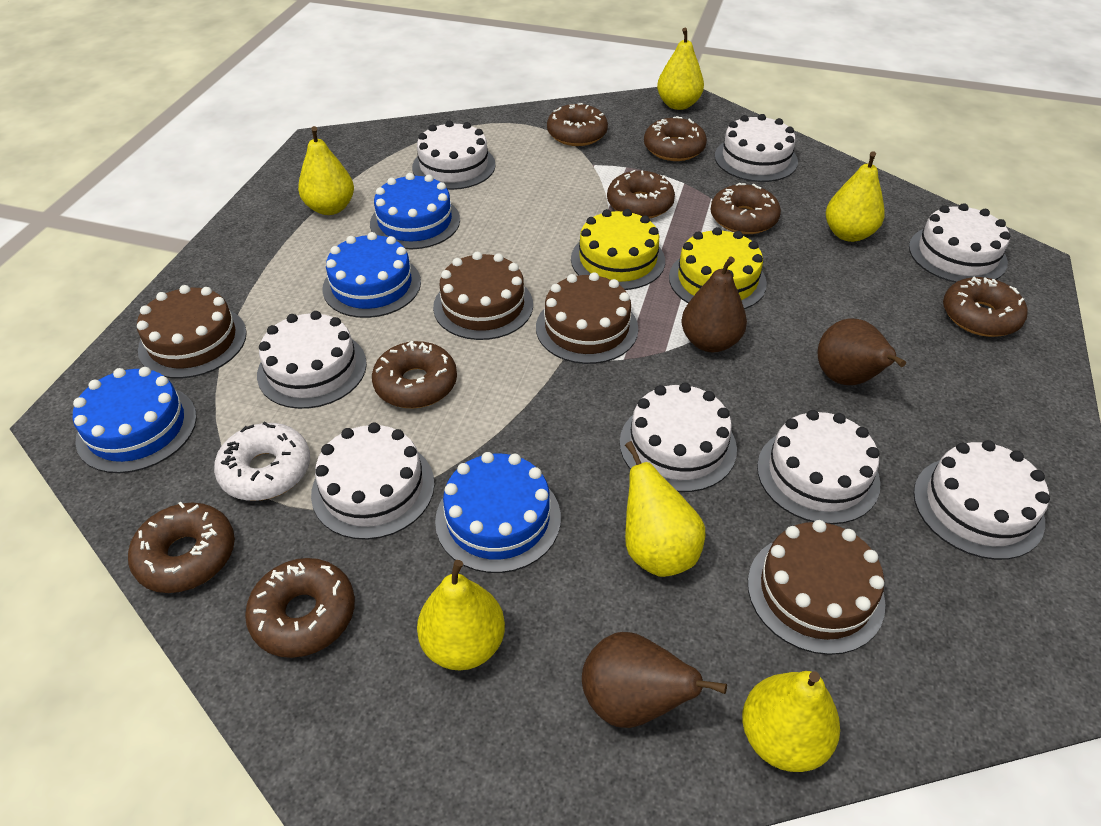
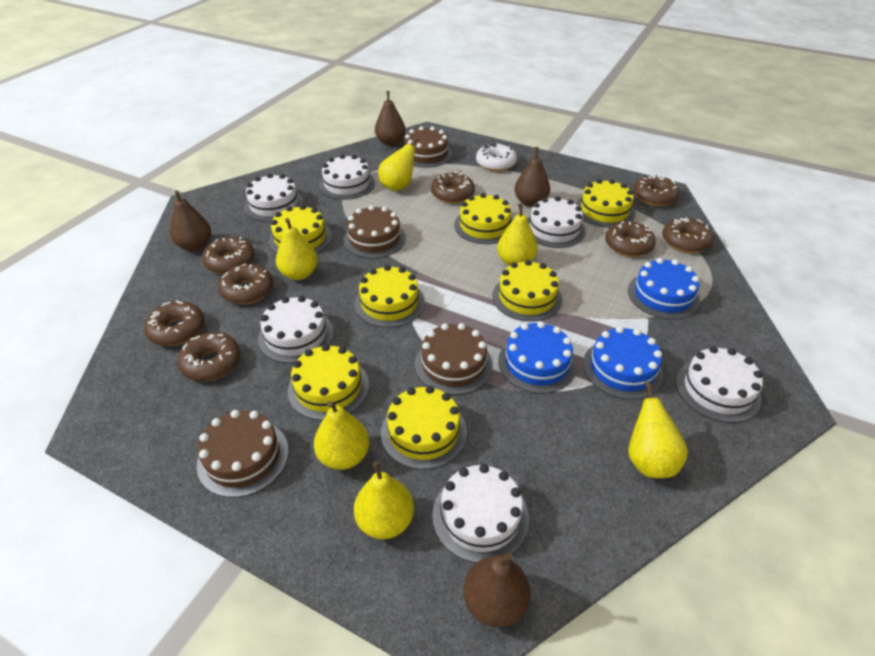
blue cake: 4 -> 3
brown pear: 3 -> 4
white cake: 8 -> 6
yellow cake: 2 -> 7

